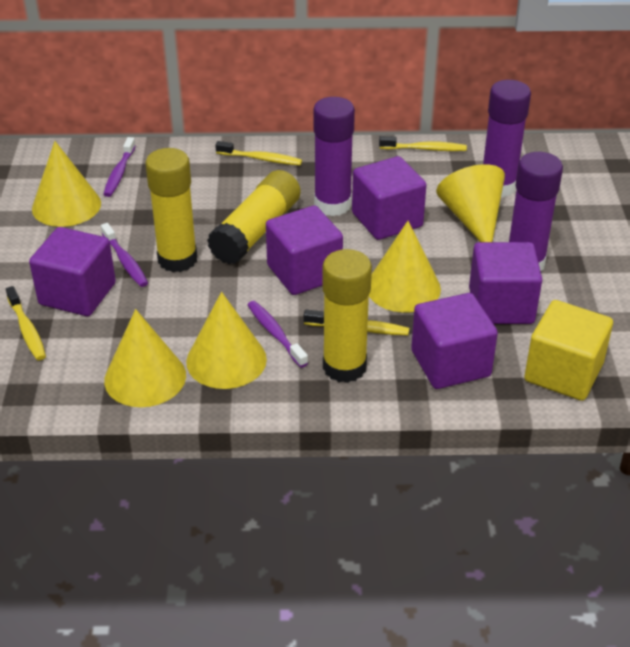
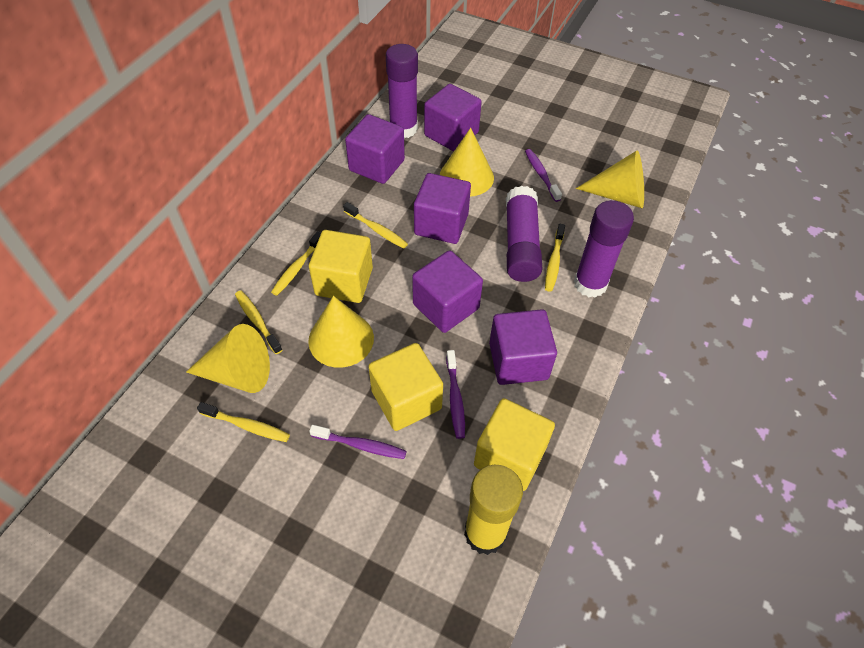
yellow cone: 5 -> 4
yellow cube: 1 -> 3
yellow glue stick: 3 -> 1
yellow toothbrush: 4 -> 5

